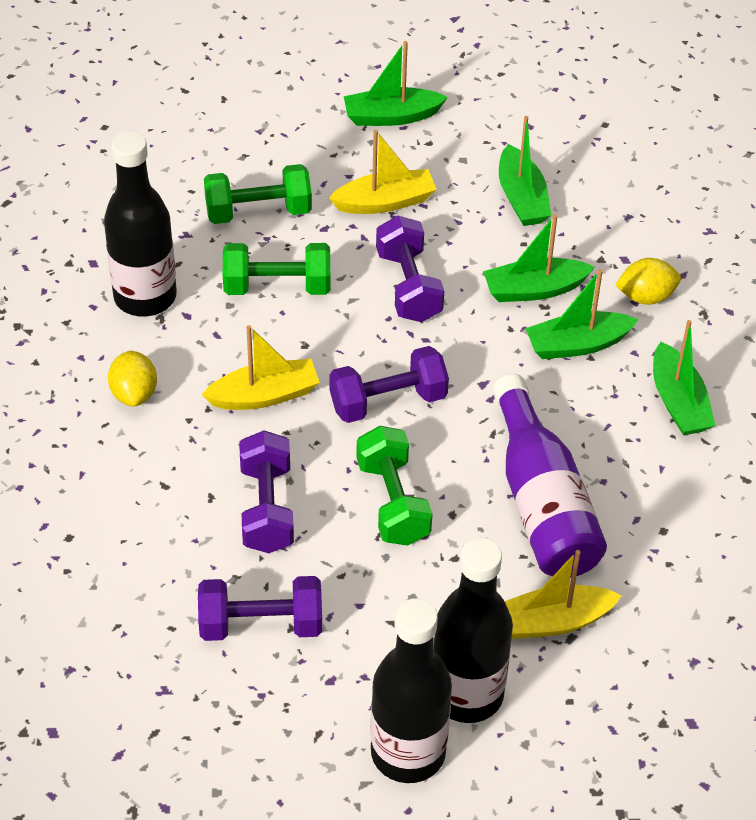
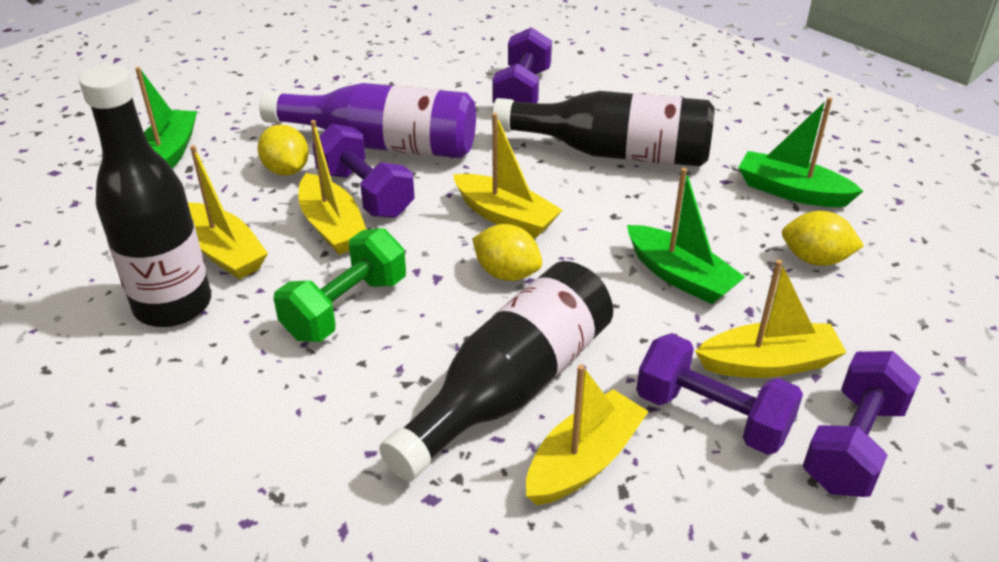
green boat: 5 -> 3
green dumbbell: 3 -> 1
yellow boat: 3 -> 5
yellow lemon: 2 -> 3

